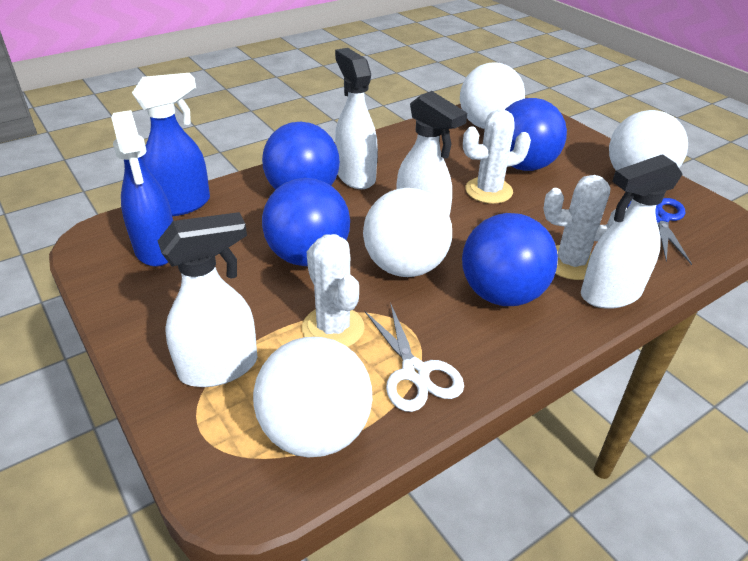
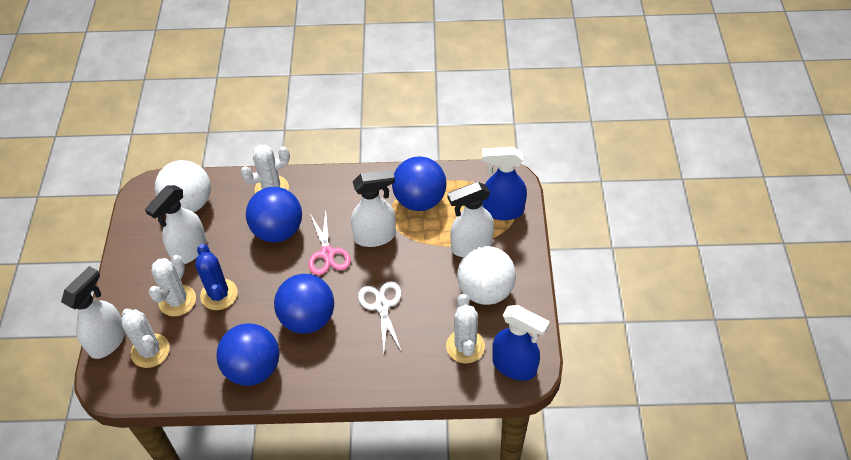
blue cactus: 0 -> 1
blue scissors: 1 -> 0
pink scissors: 0 -> 1
white ball: 4 -> 2
white cactus: 3 -> 4

